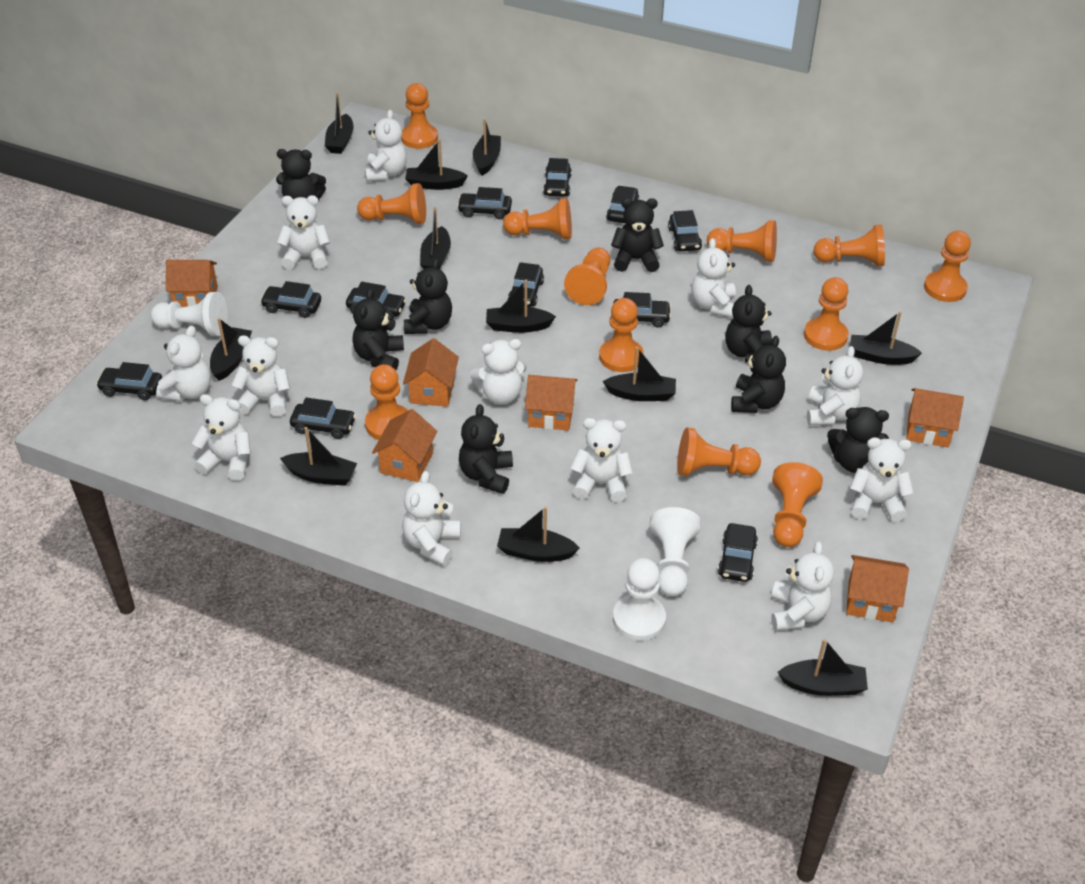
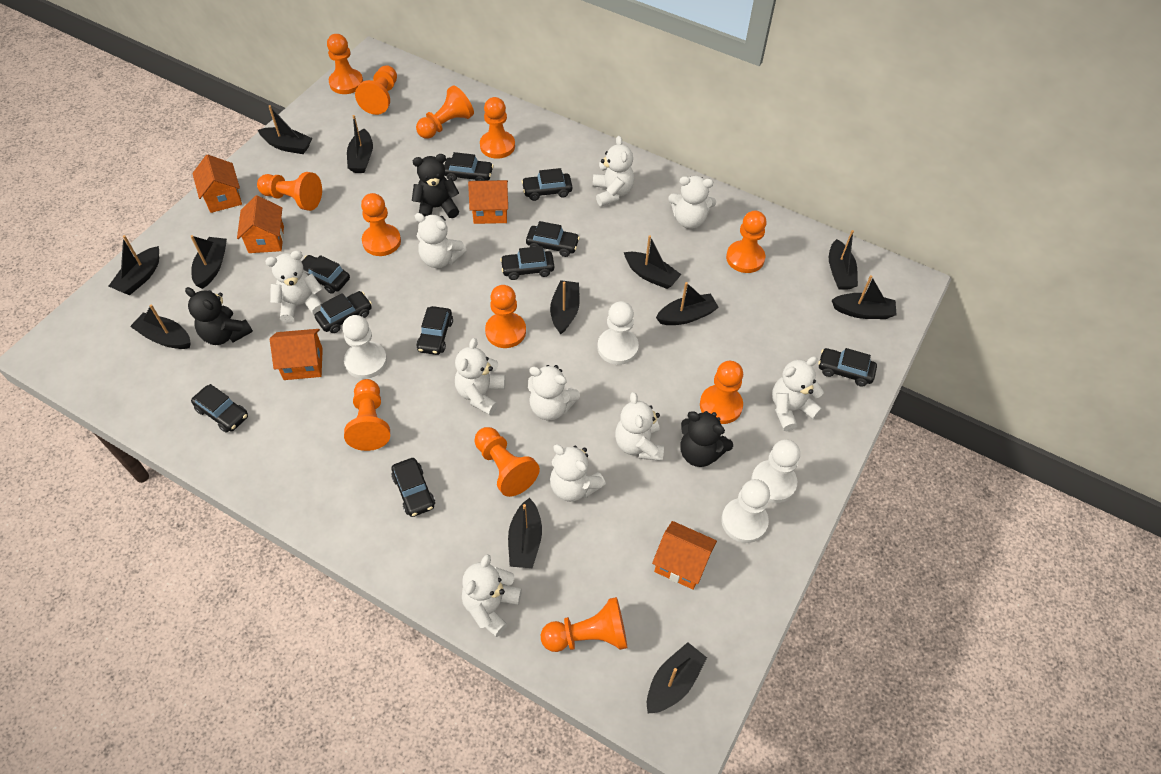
black boat: 11 -> 12
black car: 11 -> 10
black teddy bear: 8 -> 3
orange house: 6 -> 5
white pawn: 3 -> 4
white teddy bear: 12 -> 10

